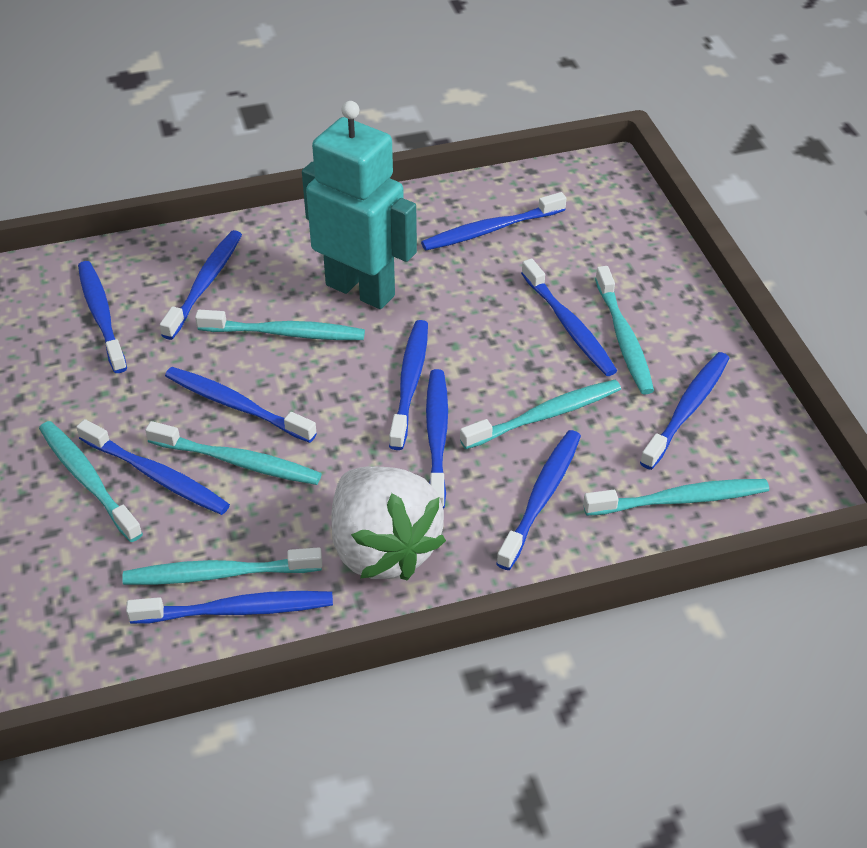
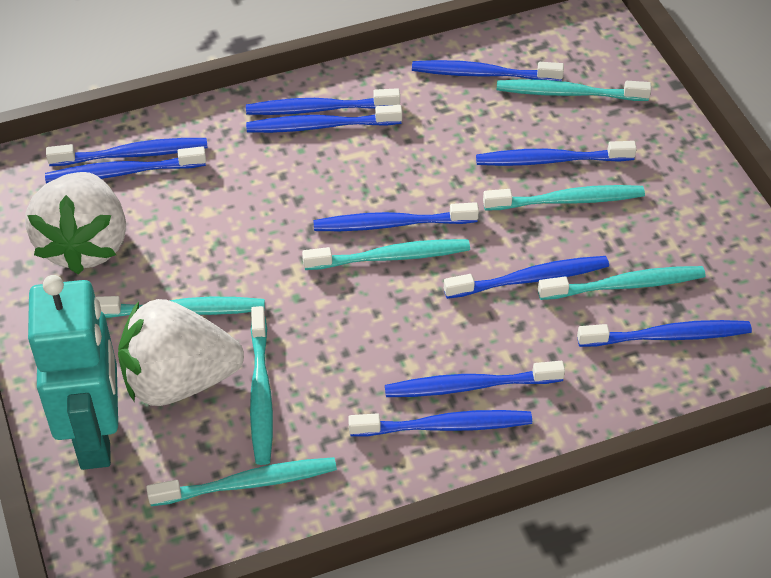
white strawberry: 1 -> 2

